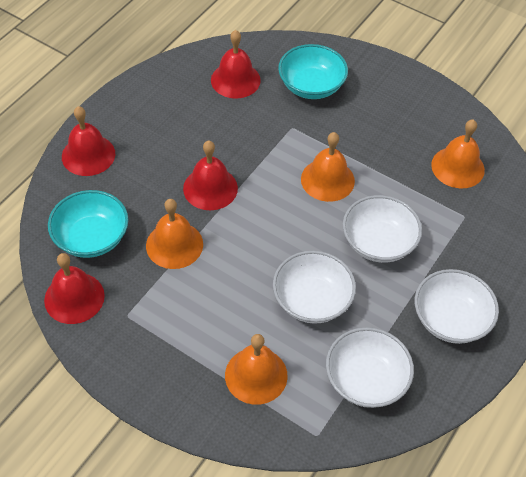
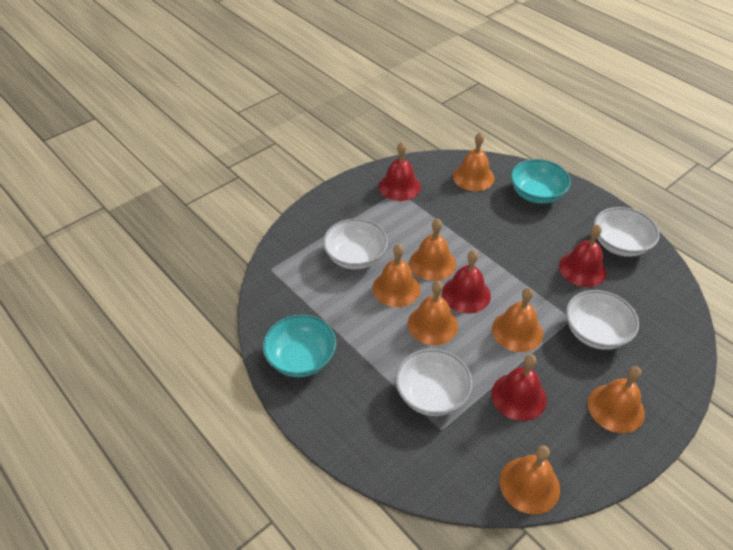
orange bell: 4 -> 7

